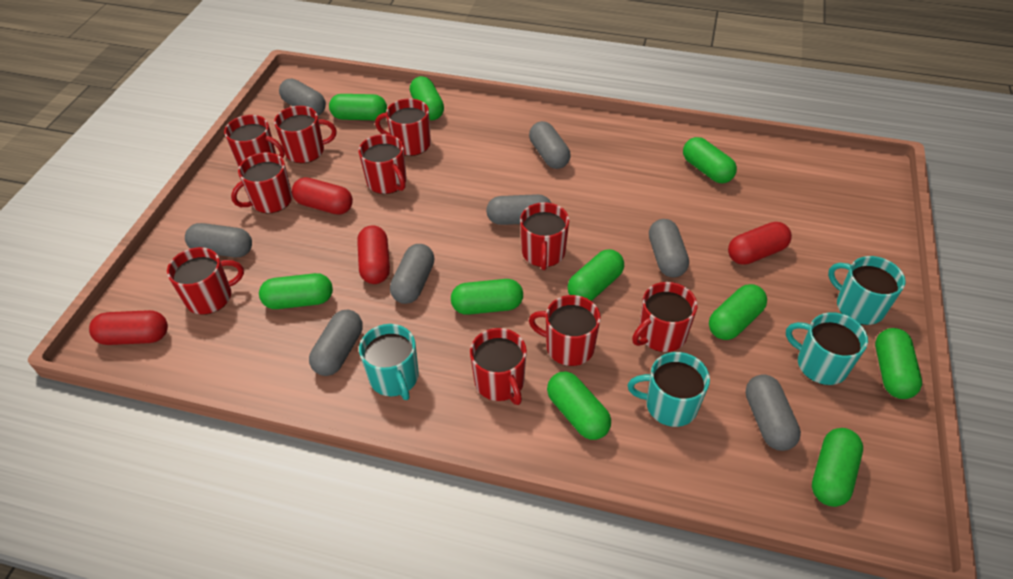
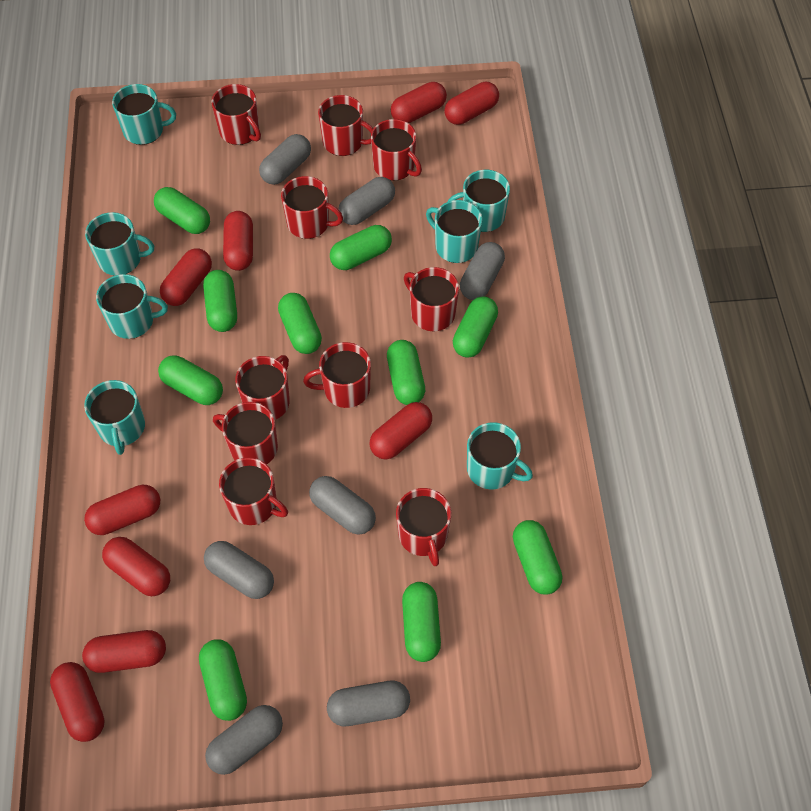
grey capsule: 8 -> 7
red capsule: 4 -> 9
turquoise mug: 4 -> 7

